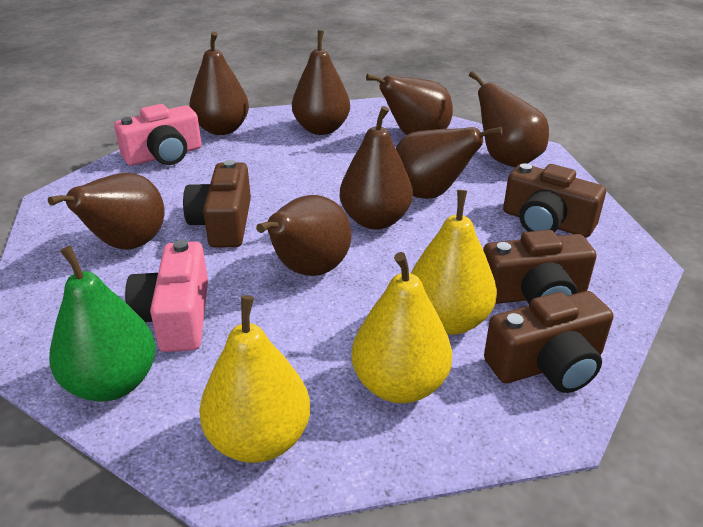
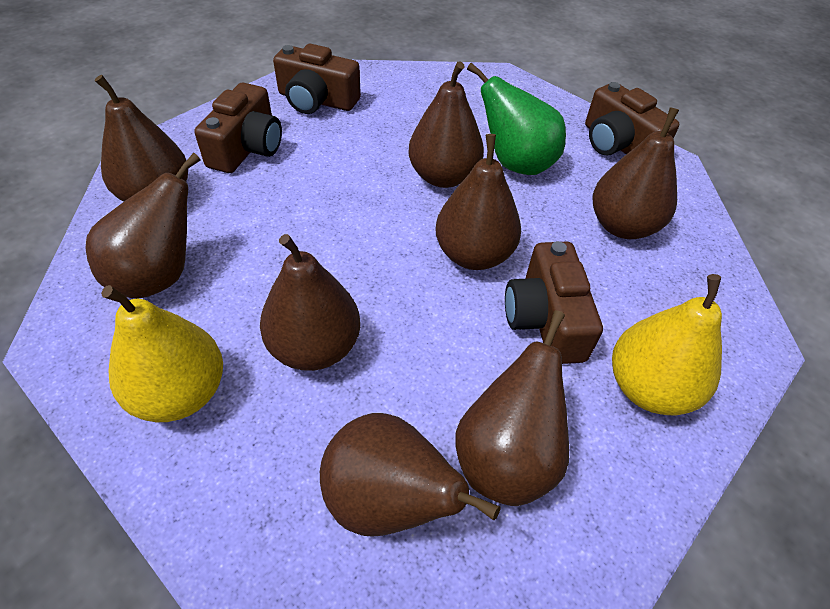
pink camera: 2 -> 0
yellow pear: 3 -> 2

